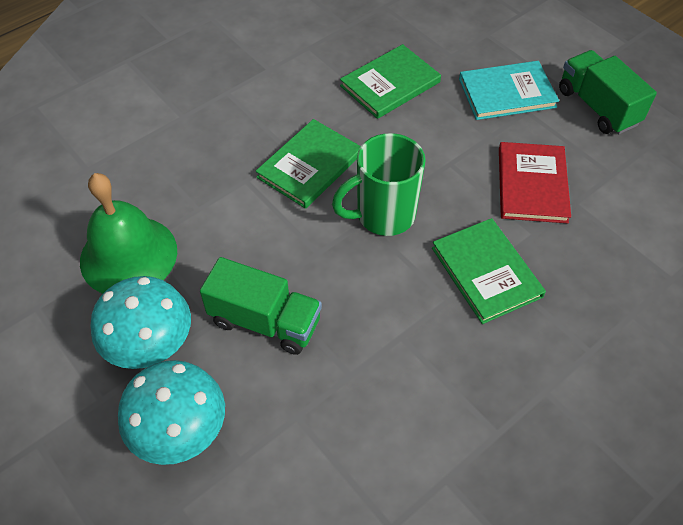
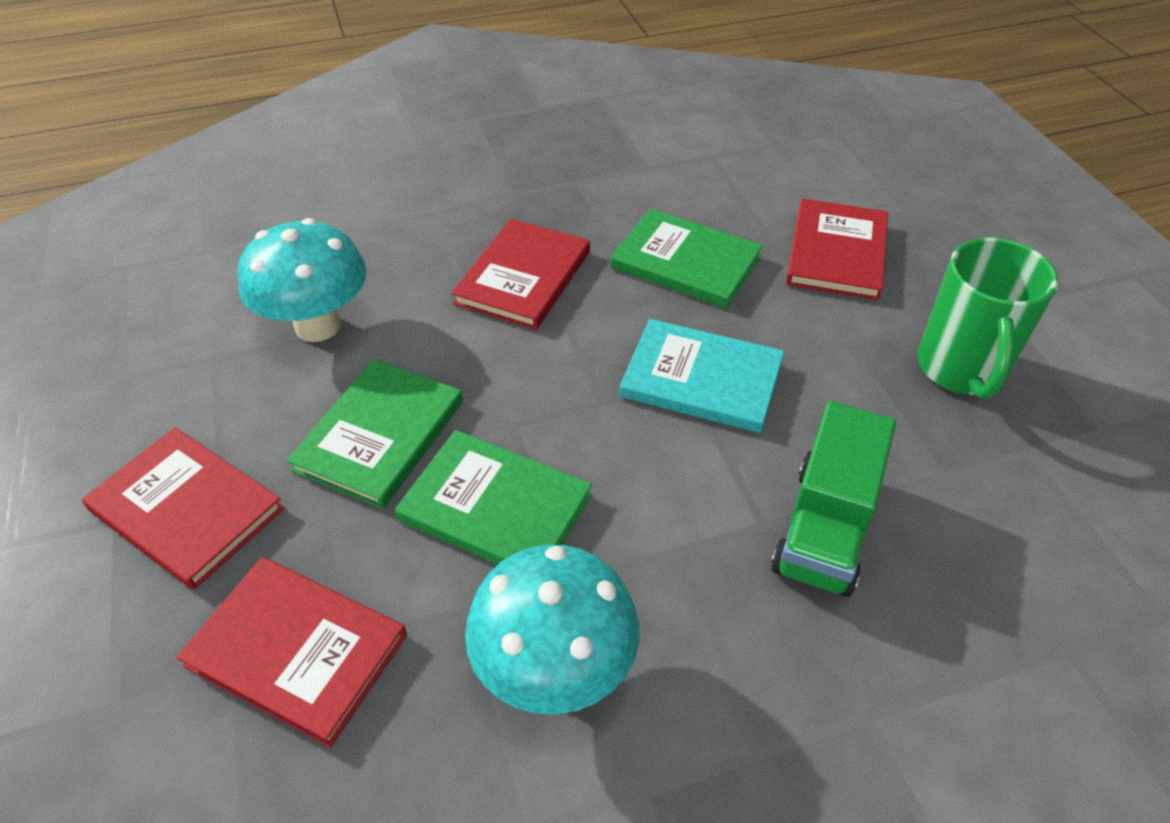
green bell: 1 -> 0
green truck: 2 -> 1
red book: 1 -> 4

